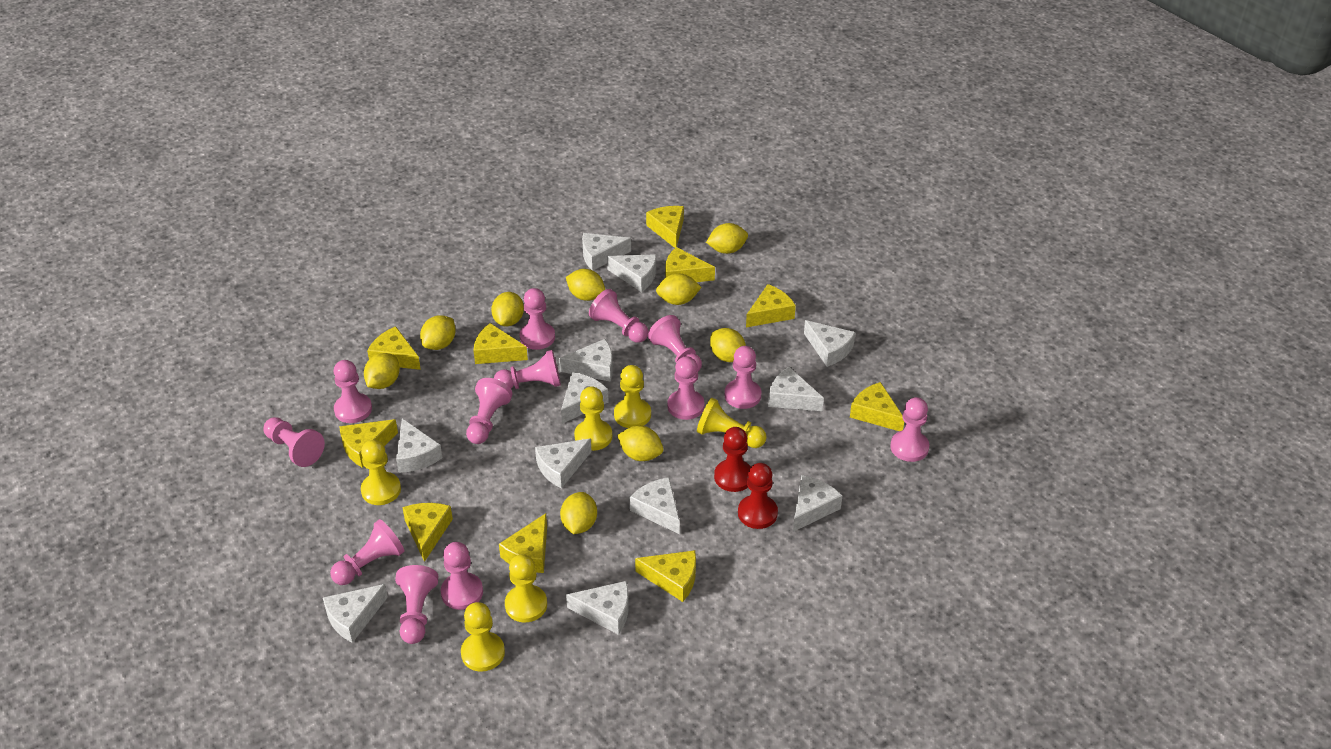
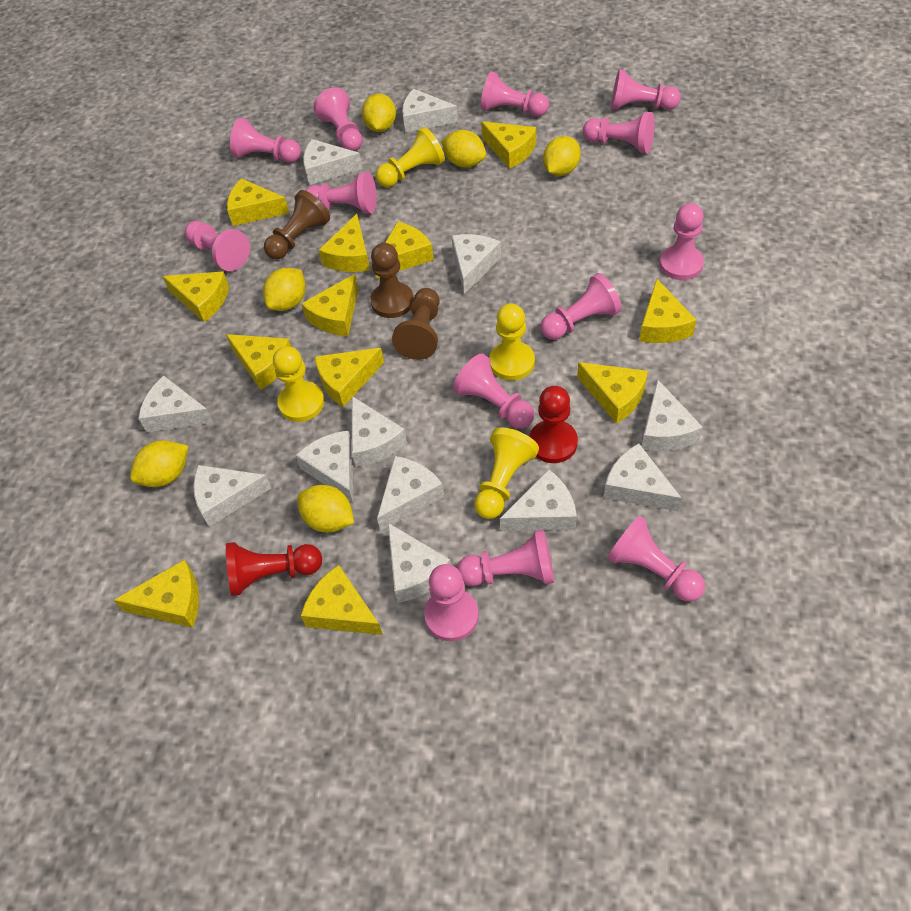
brown pawn: 0 -> 3
yellow cheese: 10 -> 12
yellow lemon: 9 -> 6
yellow pawn: 6 -> 4

